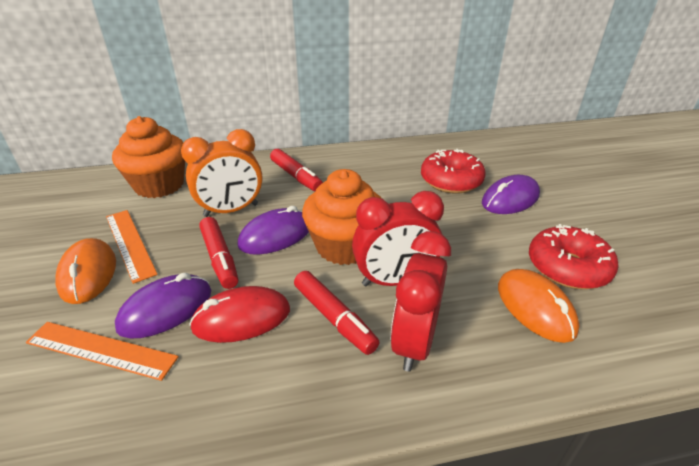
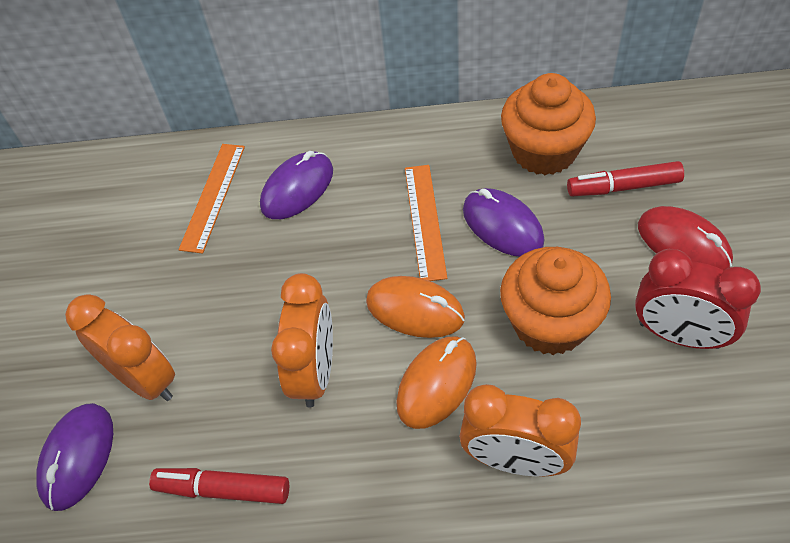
orange clock: 1 -> 3
red clock: 2 -> 1
red donut: 2 -> 0
red marker: 3 -> 2

